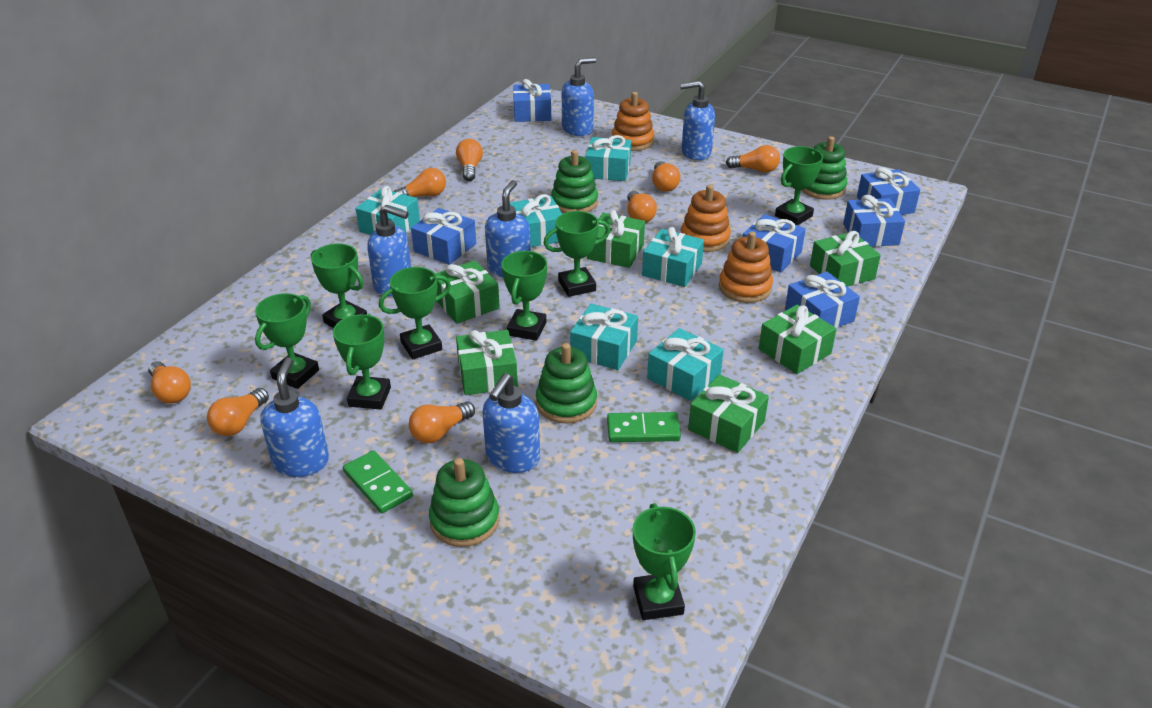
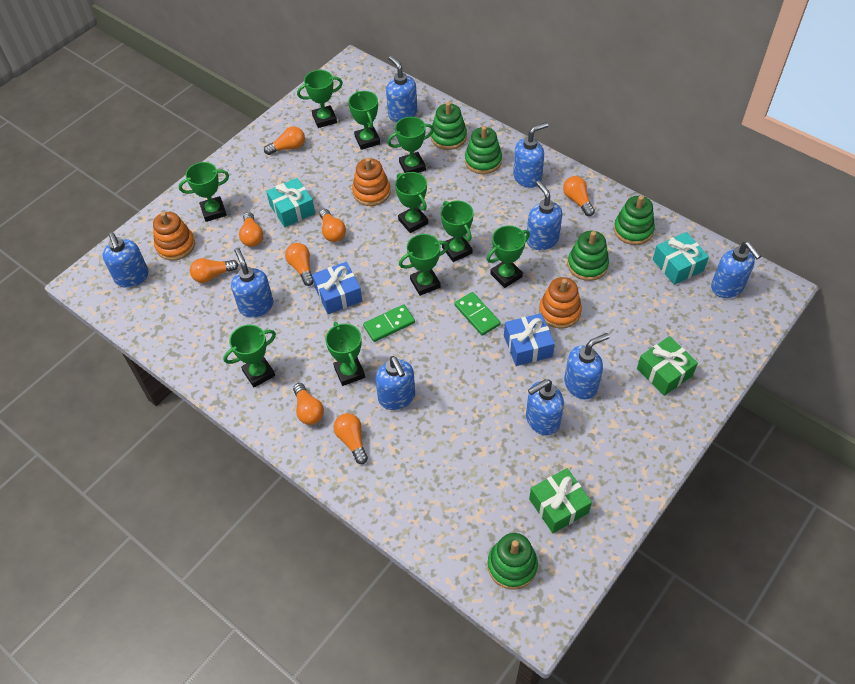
blue gift: 6 -> 2
blue soap dispenser: 6 -> 9
green gift: 6 -> 2
green stacking toy: 4 -> 5
green trophy: 8 -> 10
turquoise gift: 6 -> 2

